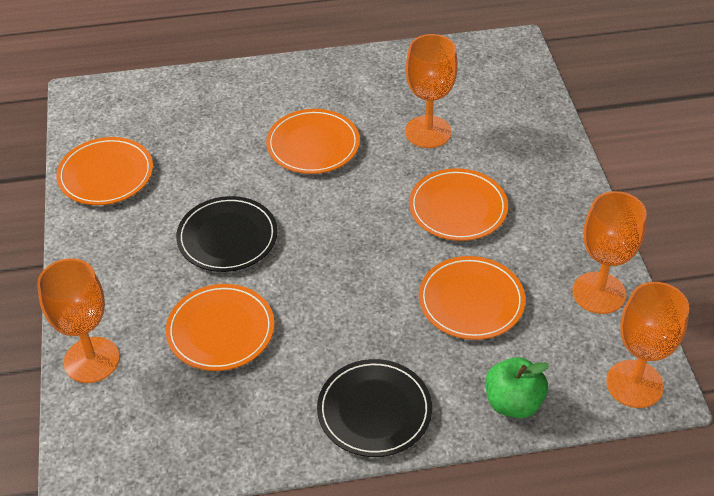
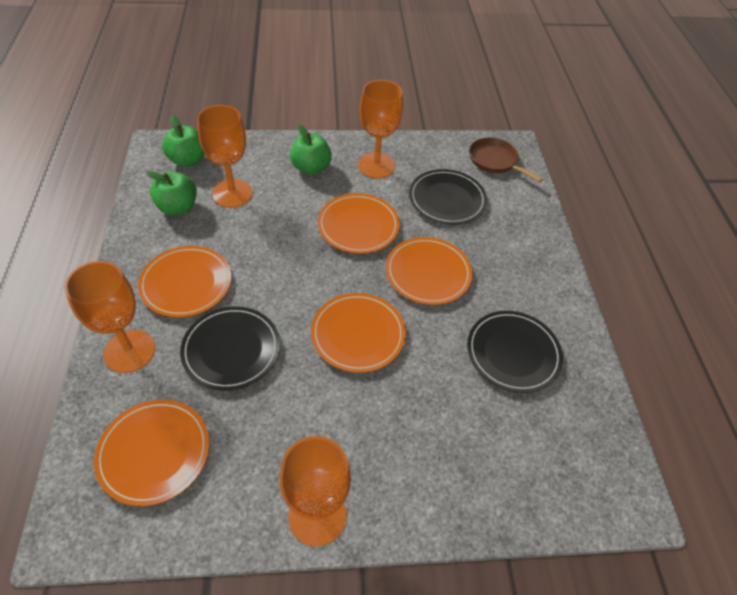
black plate: 2 -> 3
brown pan: 0 -> 1
green apple: 1 -> 3

